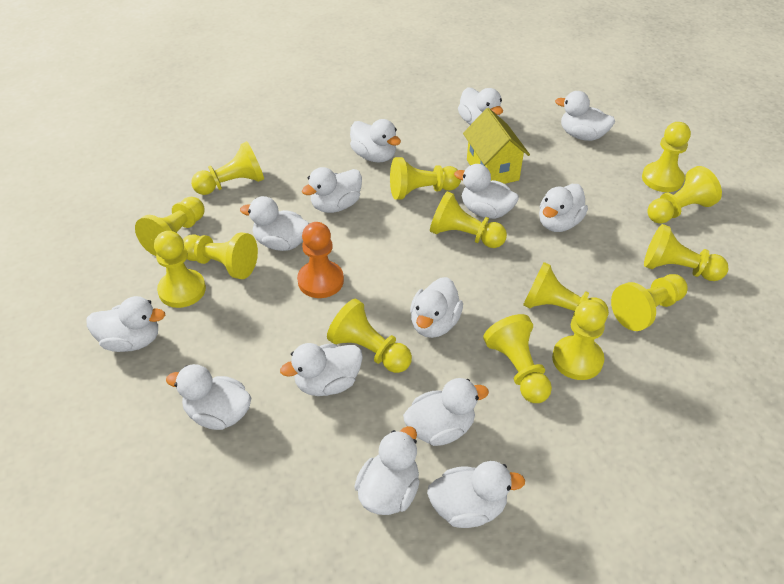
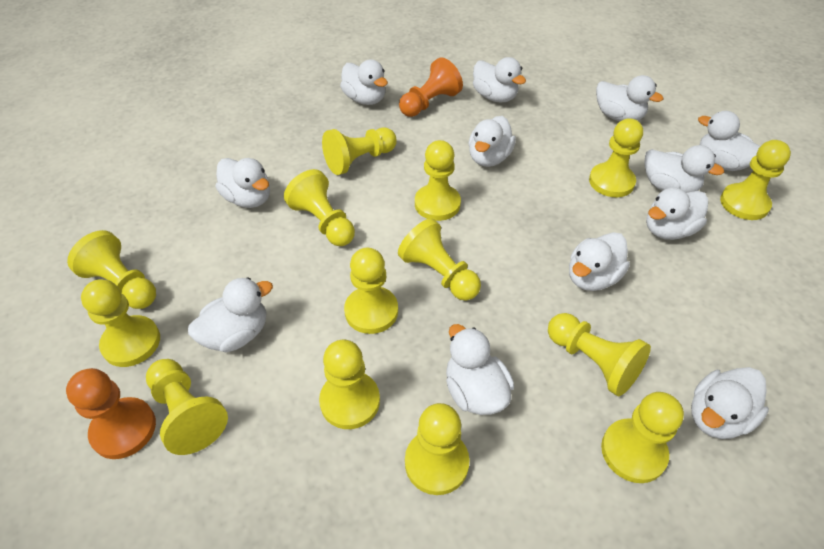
orange pawn: 1 -> 2
white duck: 14 -> 12
yellow house: 1 -> 0

